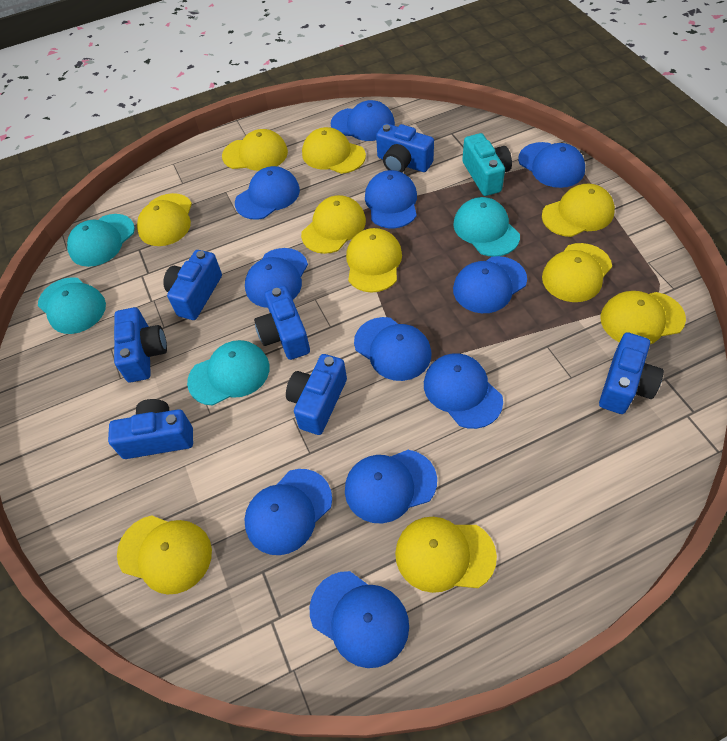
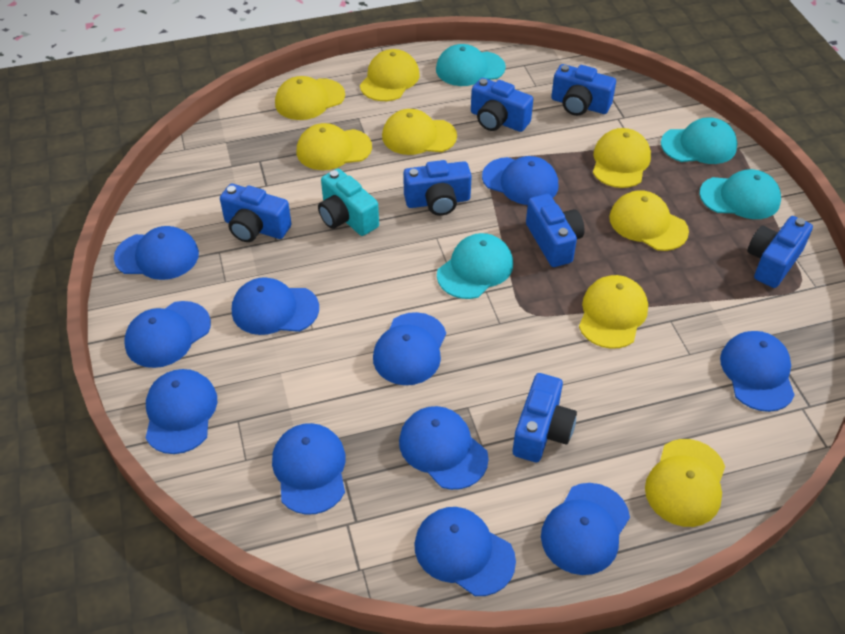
yellow cap: 10 -> 8

